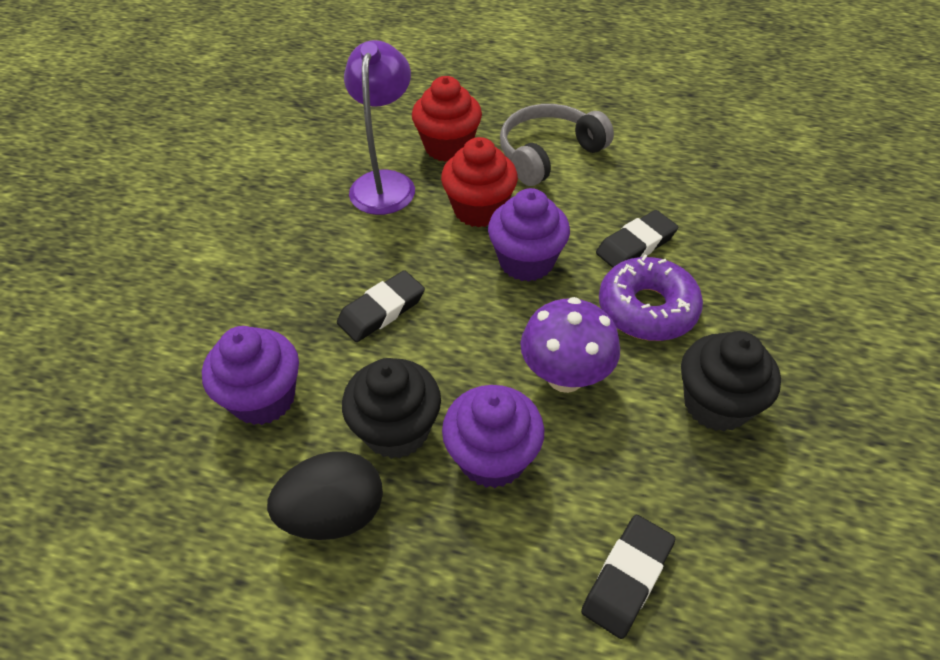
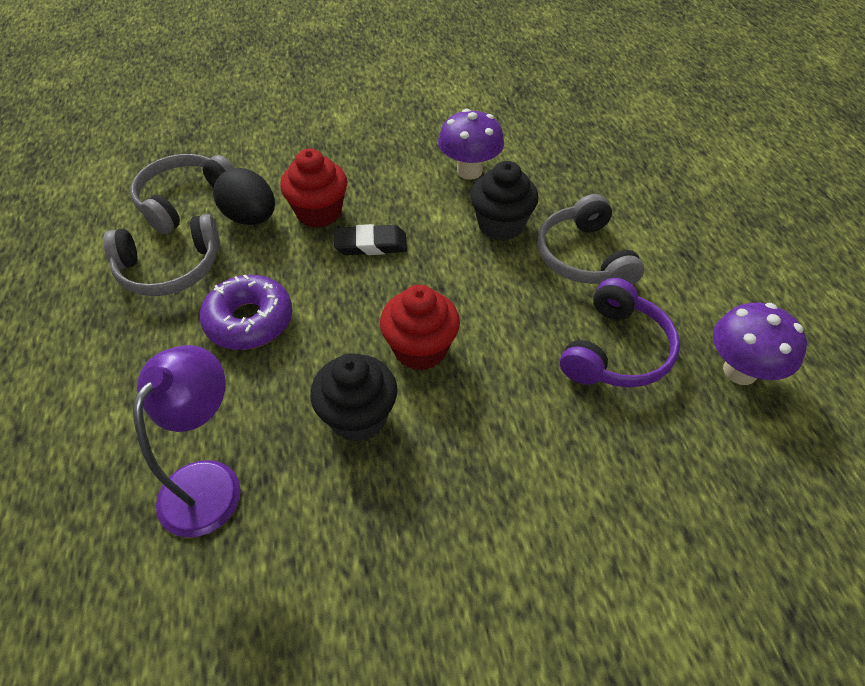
black eraser: 3 -> 1
grey headphones: 1 -> 3
purple cupcake: 3 -> 0
purple headphones: 0 -> 1
purple mushroom: 1 -> 2

